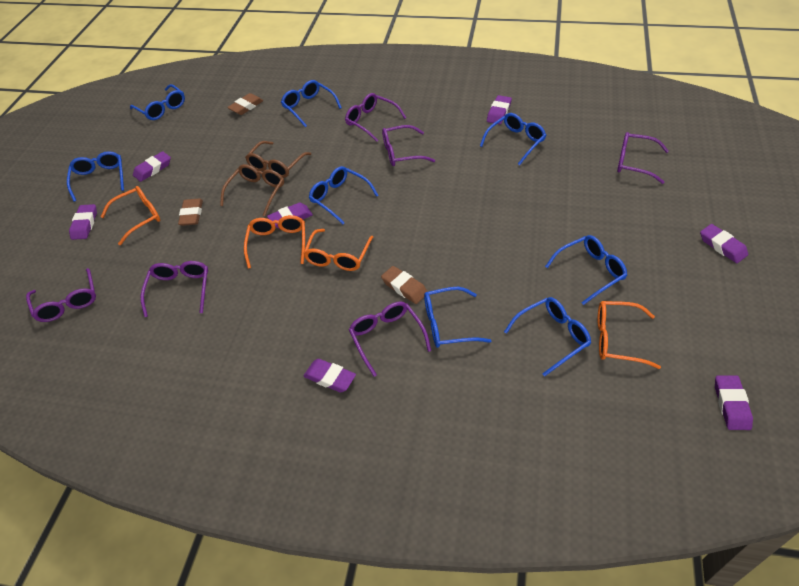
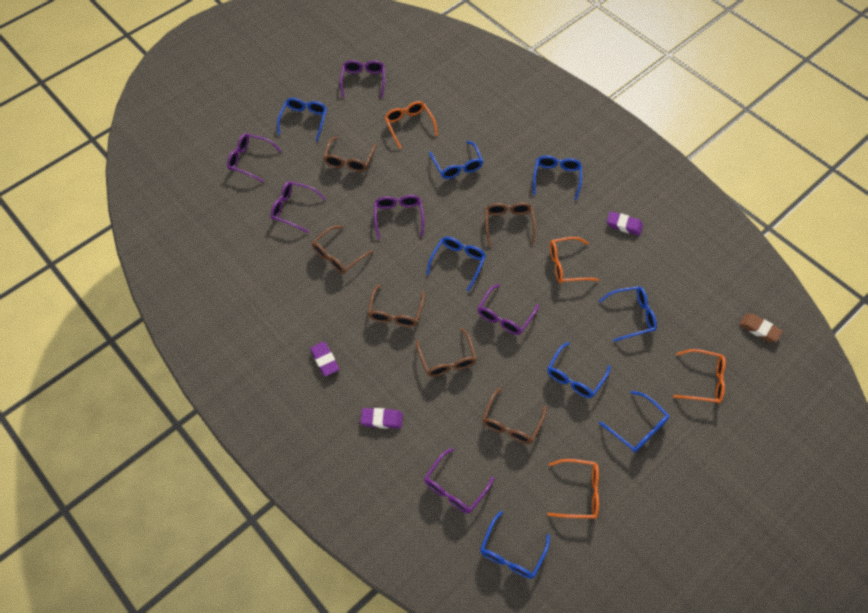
brown eraser: 3 -> 1
brown glasses: 2 -> 6
purple eraser: 7 -> 3

